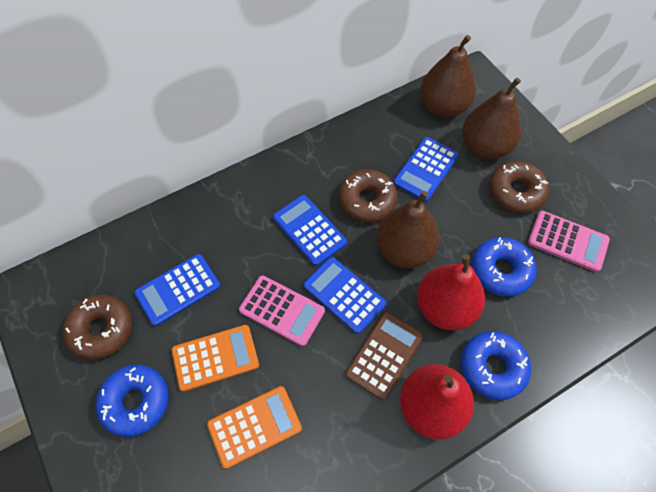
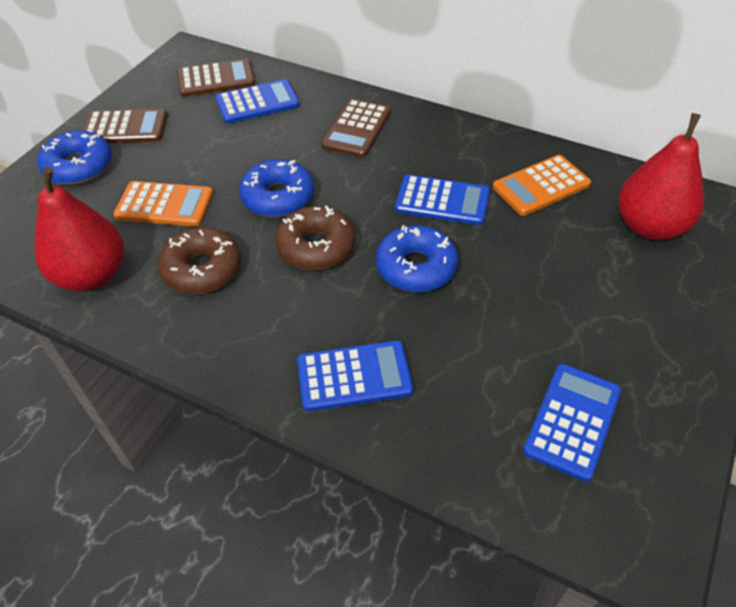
brown calculator: 1 -> 3
brown donut: 3 -> 2
brown pear: 3 -> 0
pink calculator: 2 -> 0

